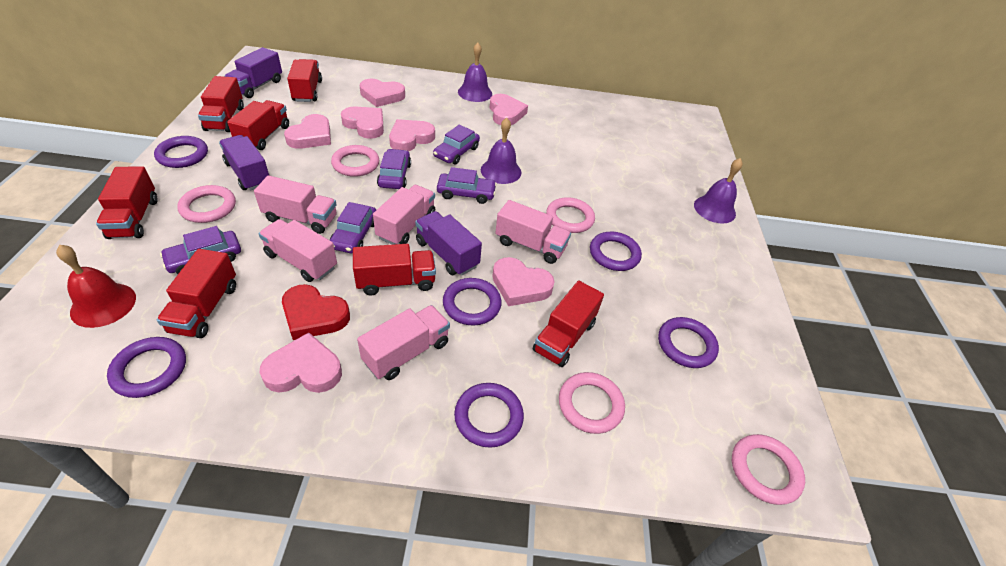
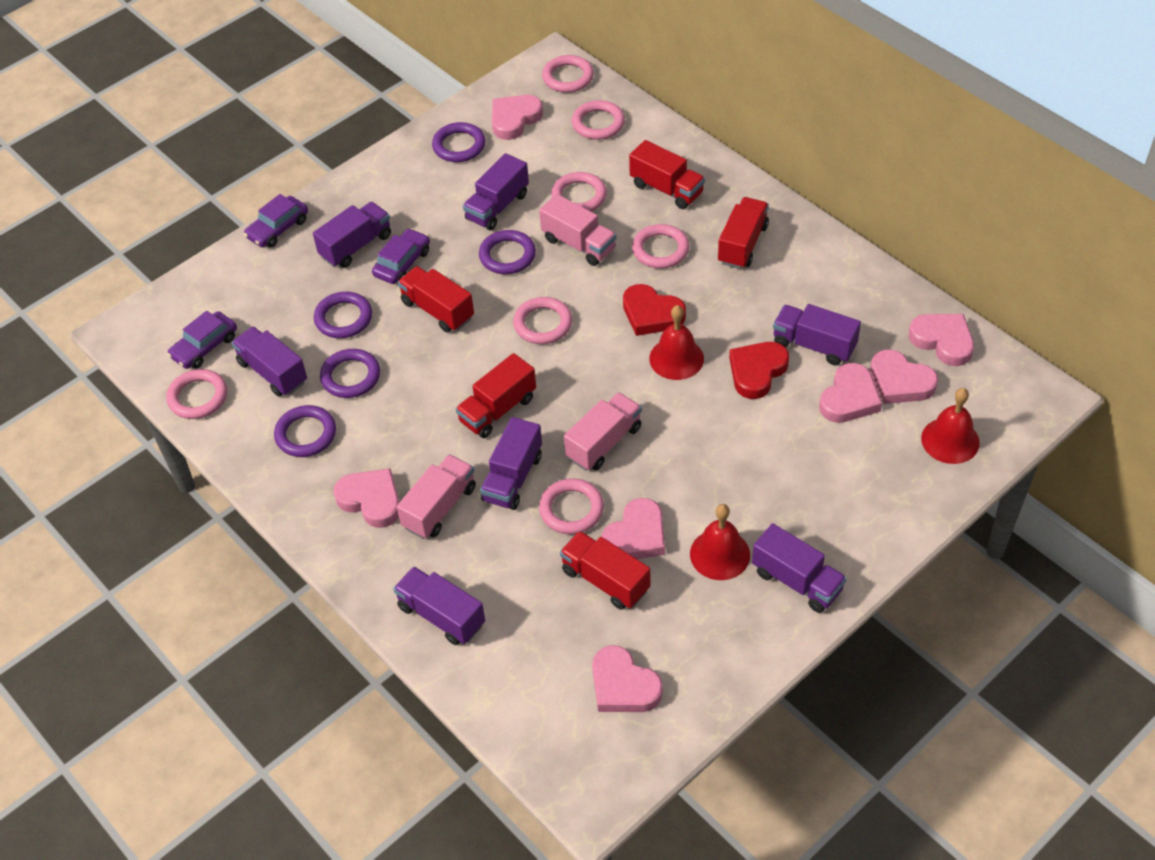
pink ring: 5 -> 7
pink truck: 5 -> 3
purple bell: 3 -> 0
purple car: 5 -> 3
purple ring: 6 -> 5
purple truck: 3 -> 7
red bell: 1 -> 3
red heart: 1 -> 2
red truck: 7 -> 5

